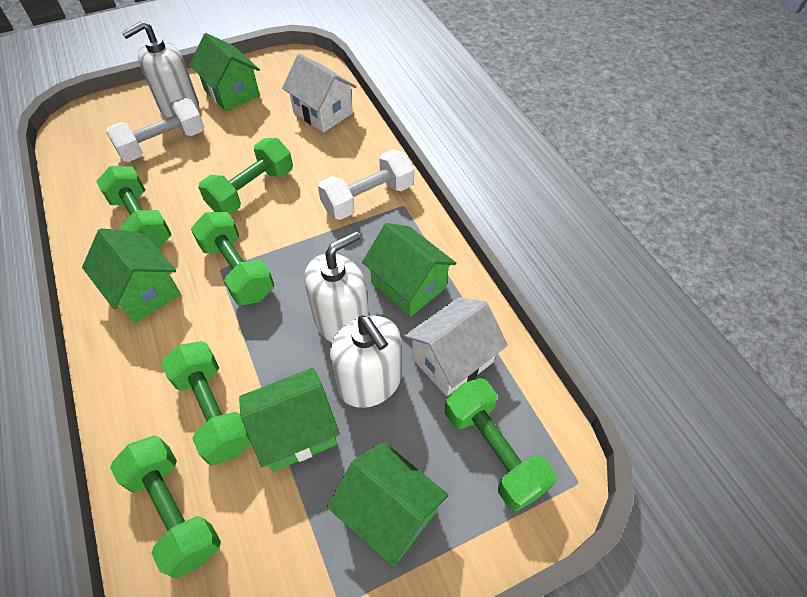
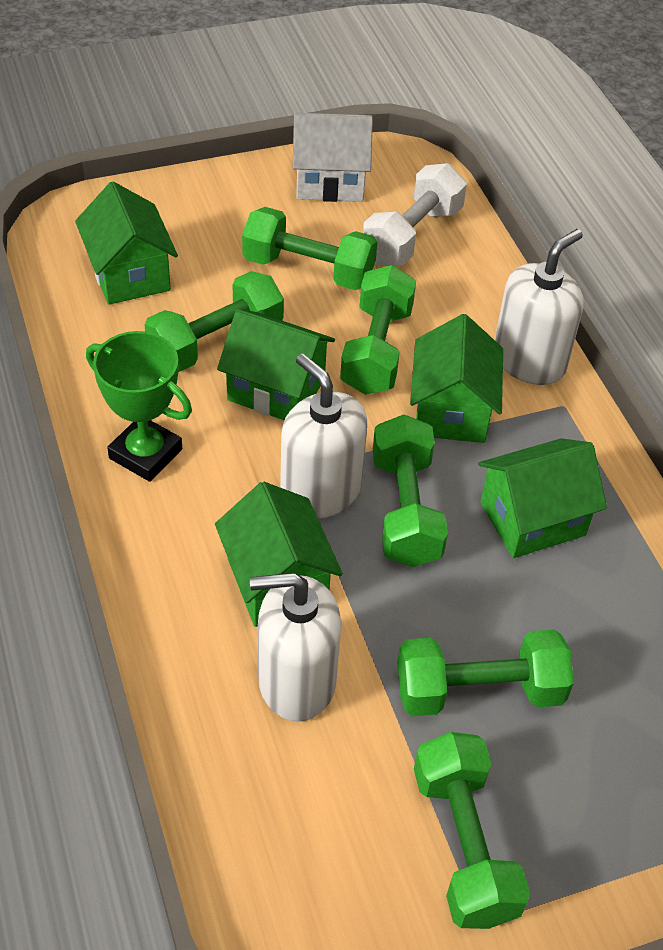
green trophy: 0 -> 1
white dumbbell: 2 -> 1
white house: 2 -> 1

